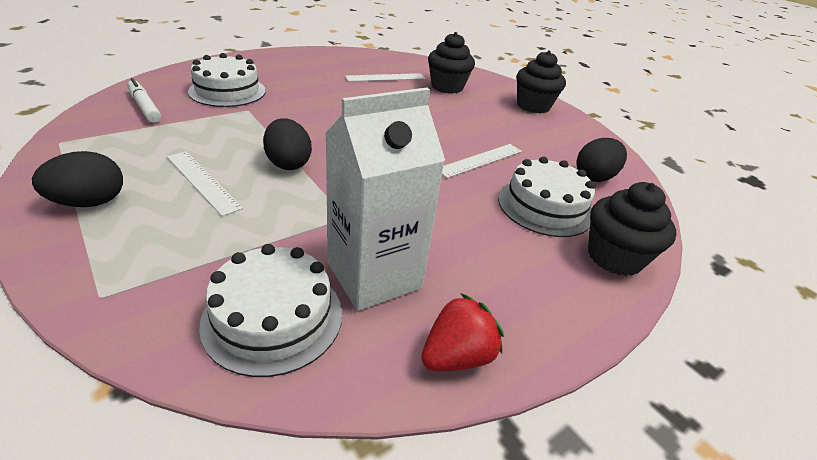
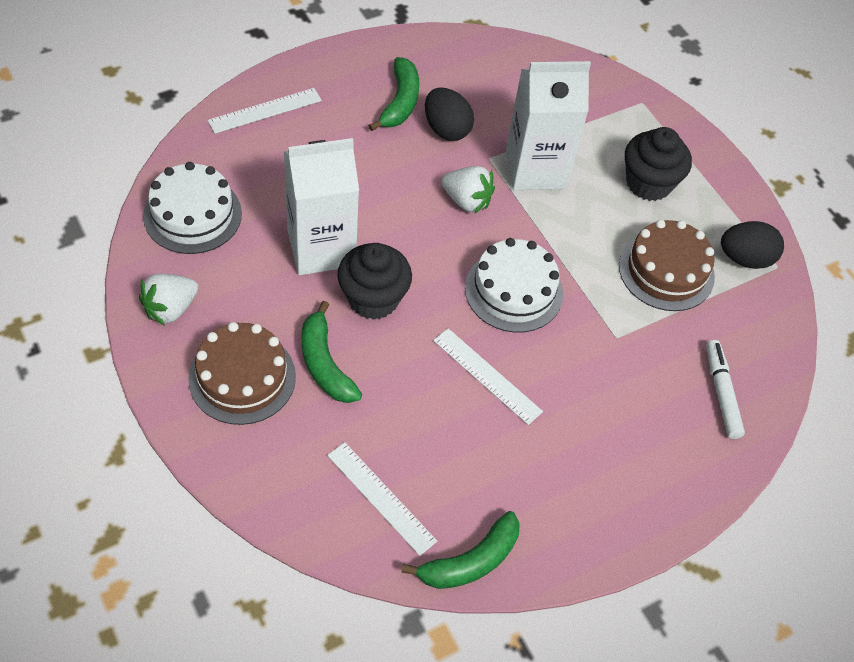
black cupcake: 3 -> 2
black egg: 3 -> 2
brown cake: 0 -> 2
green banana: 0 -> 3
red strawberry: 1 -> 0
white cake: 3 -> 2
white carton: 1 -> 2
white strawberry: 0 -> 2

